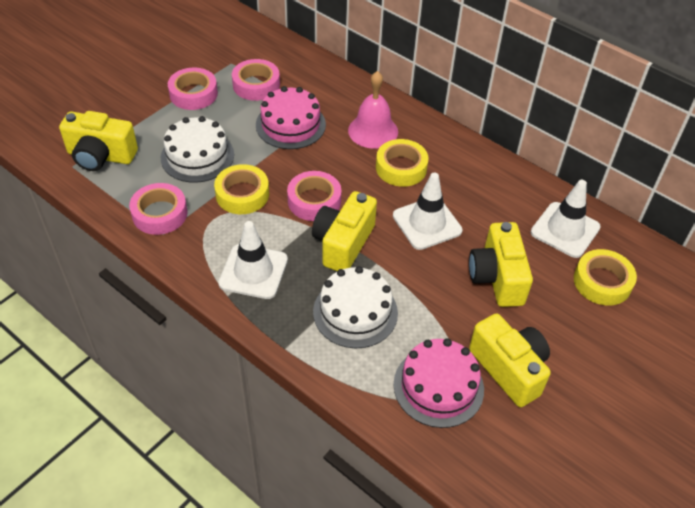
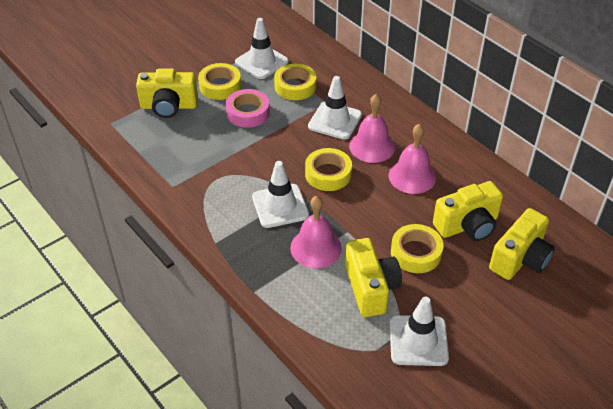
pink bell: 1 -> 3
pink cake: 2 -> 0
pink tape: 4 -> 1
white cake: 2 -> 0
white traffic cone: 3 -> 4
yellow tape: 3 -> 4

